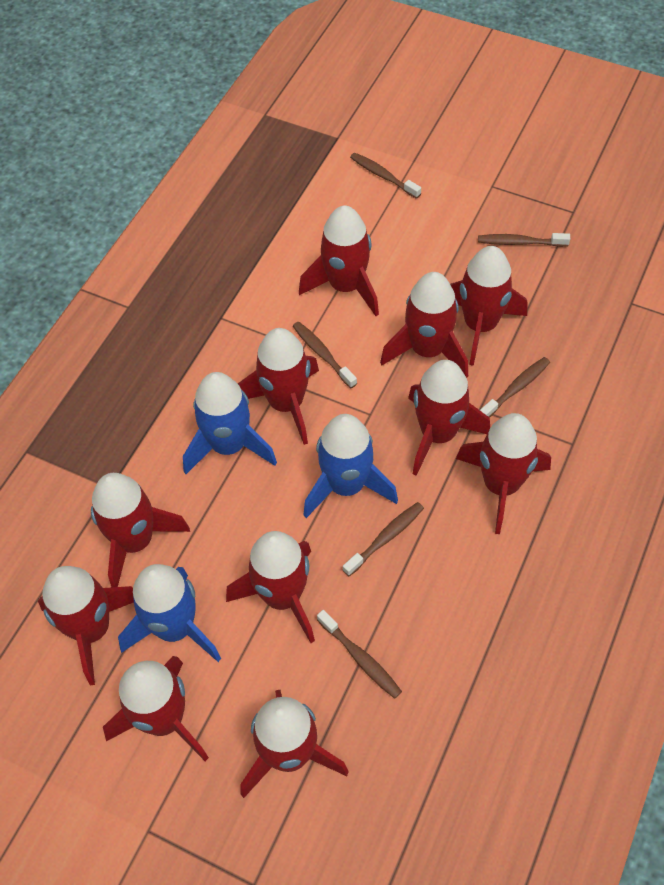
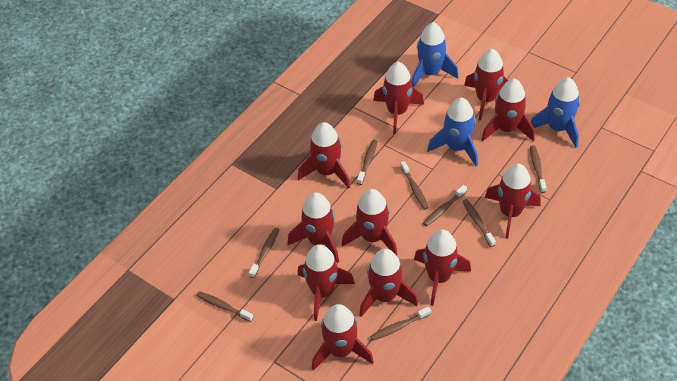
brown toothbrush: 6 -> 8

